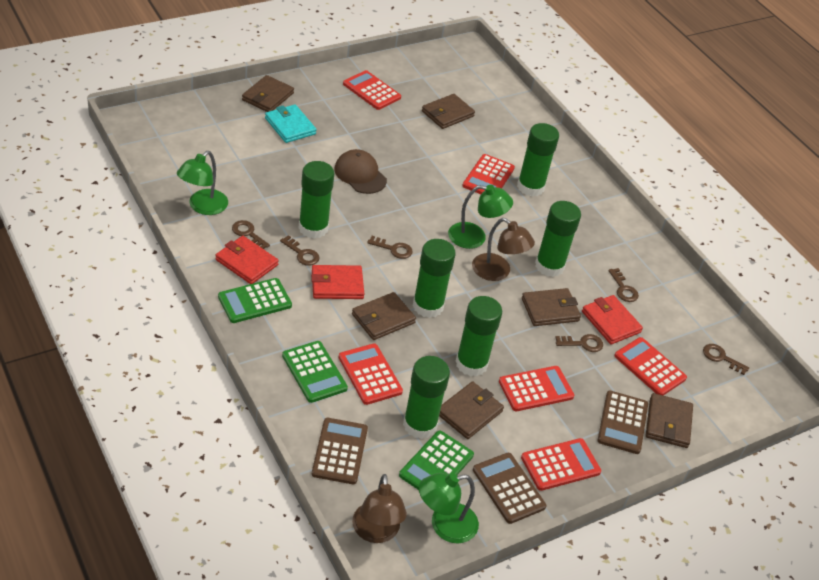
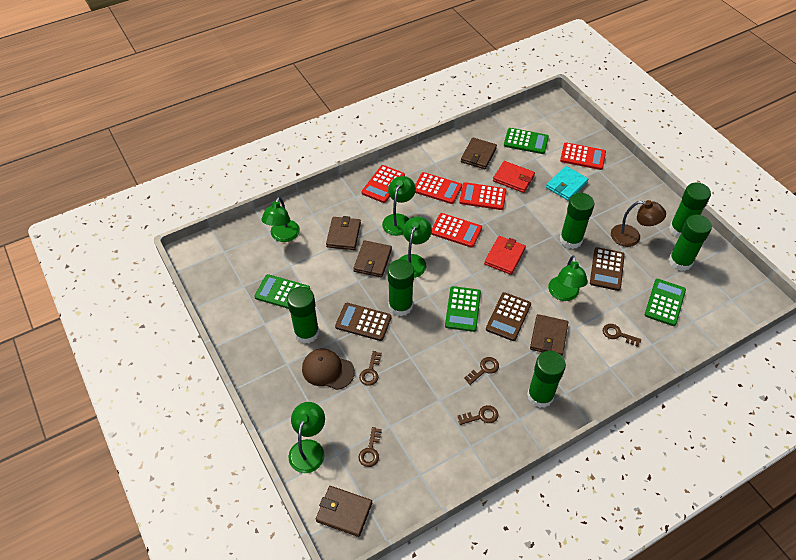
brown key: 6 -> 5
brown lamp: 2 -> 1
brown wallet: 6 -> 5
green calculator: 3 -> 4
green lamp: 3 -> 5
red calculator: 6 -> 5
red wallet: 3 -> 2

